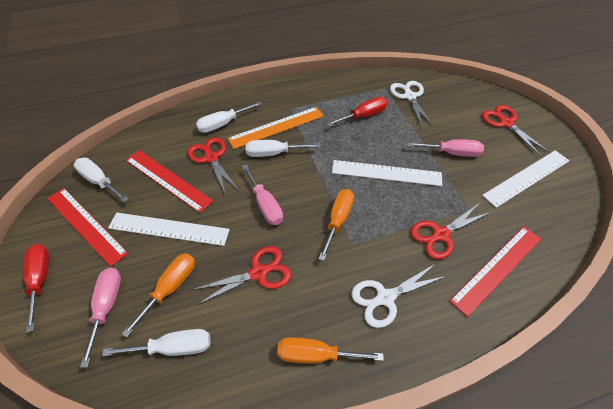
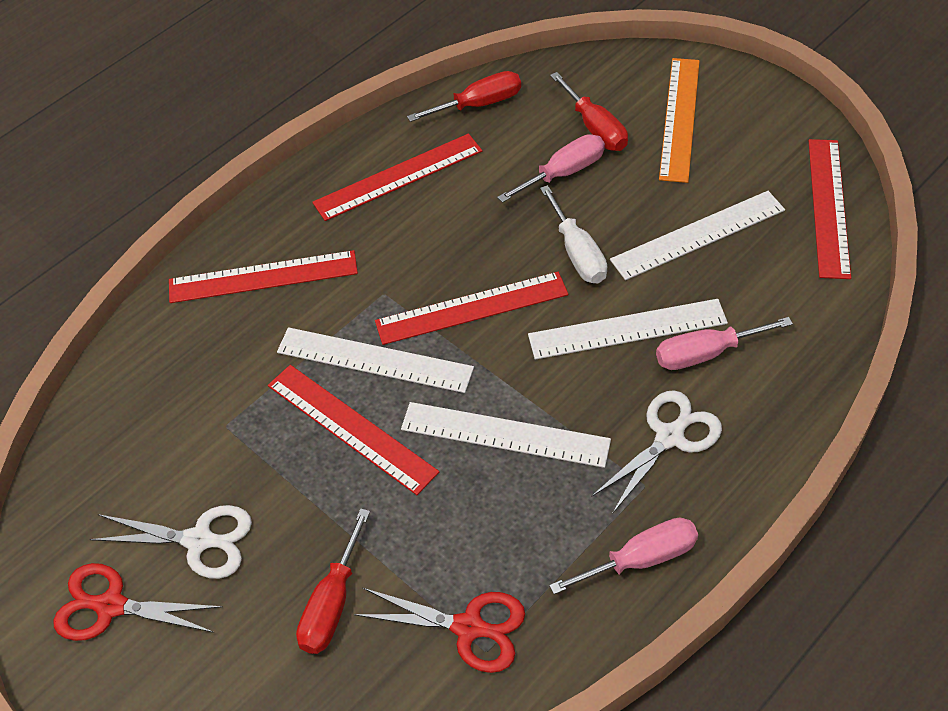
orange screwdriver: 3 -> 0
red ruler: 3 -> 5
red scissors: 4 -> 2
red screwdriver: 2 -> 3
white ruler: 3 -> 4
white screwdriver: 4 -> 1

